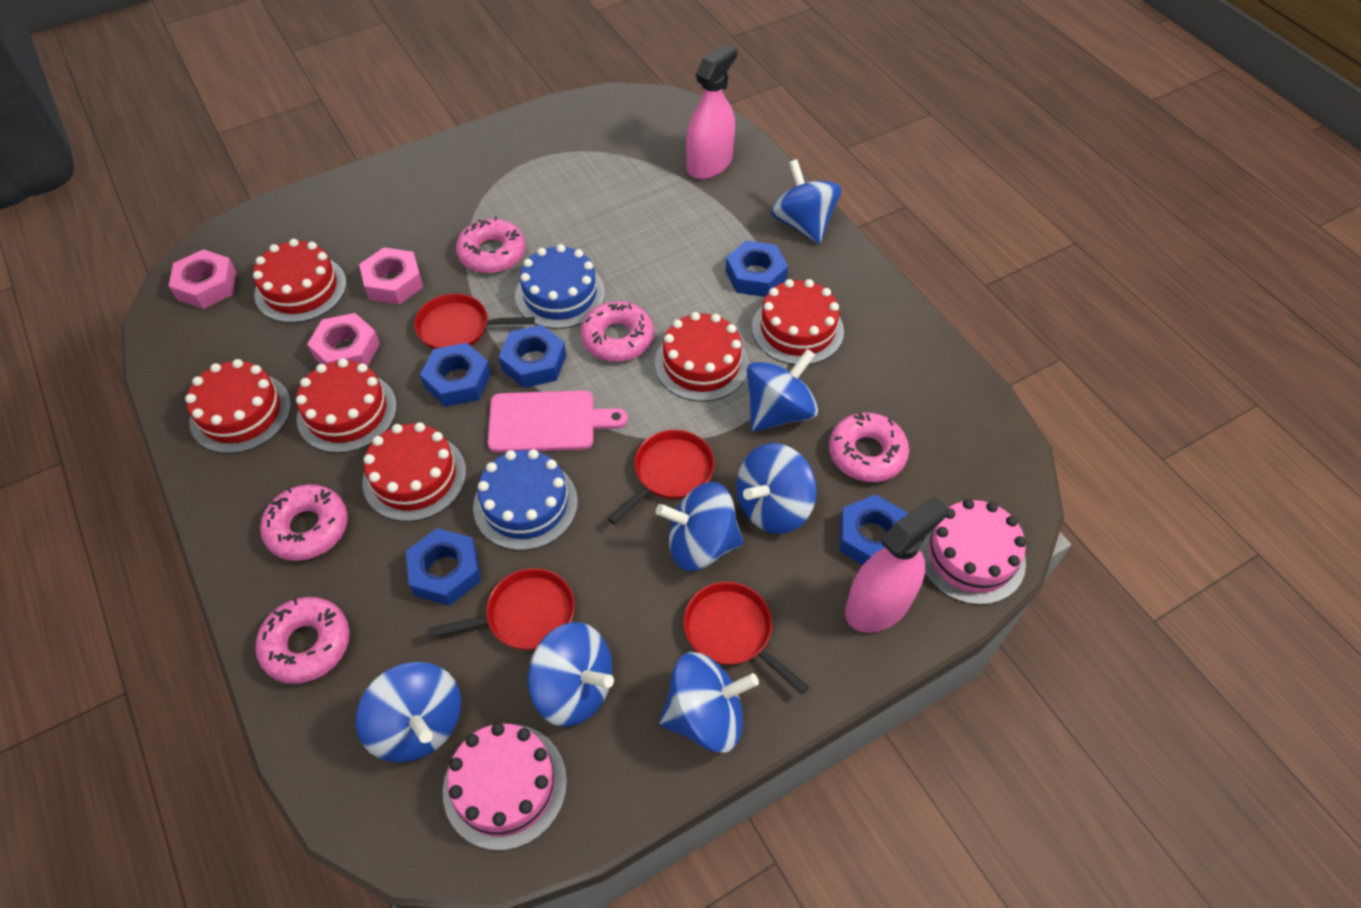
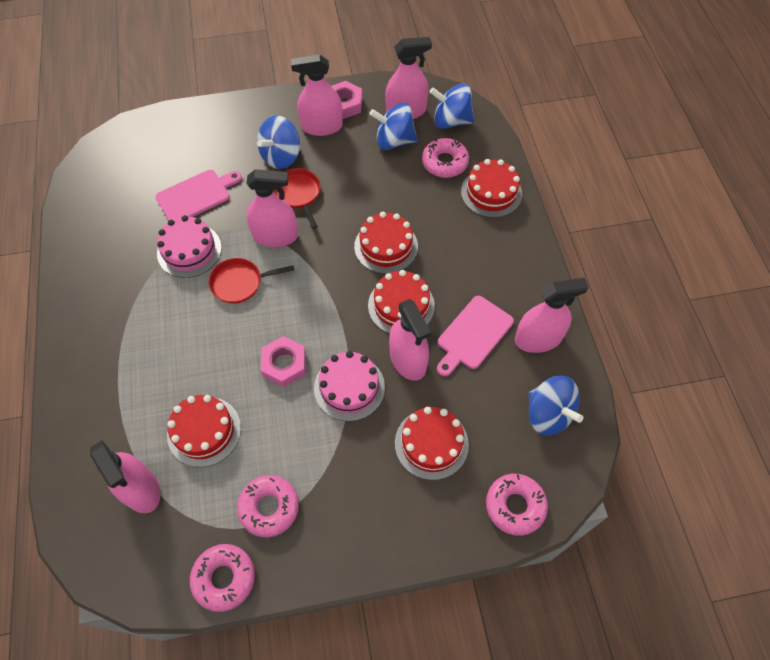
blue cake: 2 -> 0
blue nut: 5 -> 0
blue spinning top: 7 -> 4
pink cutting board: 1 -> 2
pink donut: 5 -> 4
pink nut: 3 -> 2
pink spray bottle: 2 -> 6
red cake: 6 -> 5
red pan: 4 -> 2

